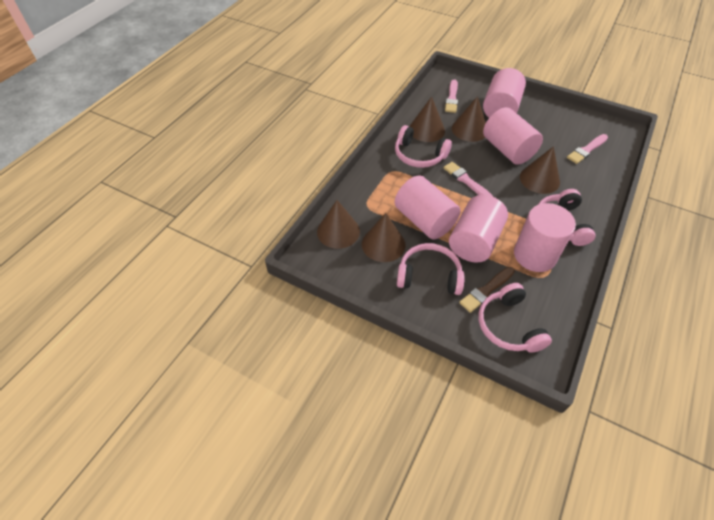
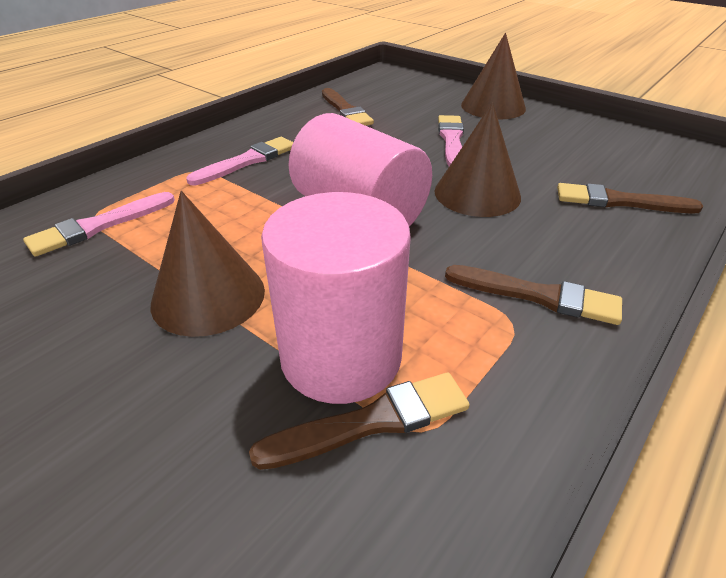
brown brush: 1 -> 4
brown cone: 5 -> 3
pink cylinder: 5 -> 2
pink headphones: 4 -> 0

